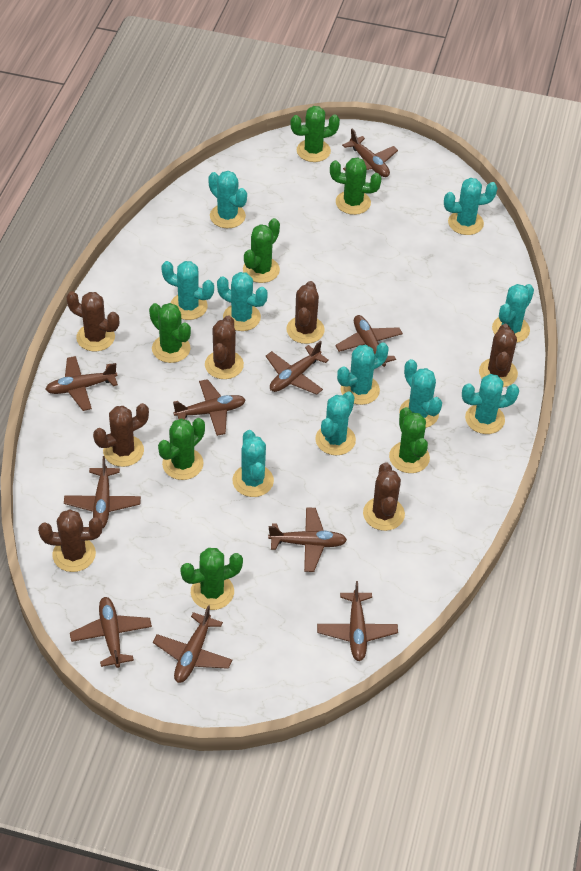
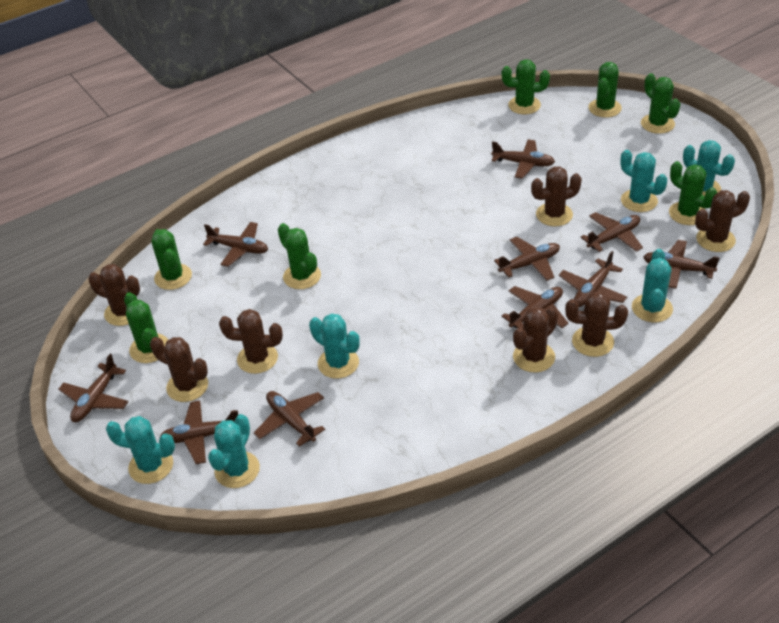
turquoise cactus: 10 -> 6

